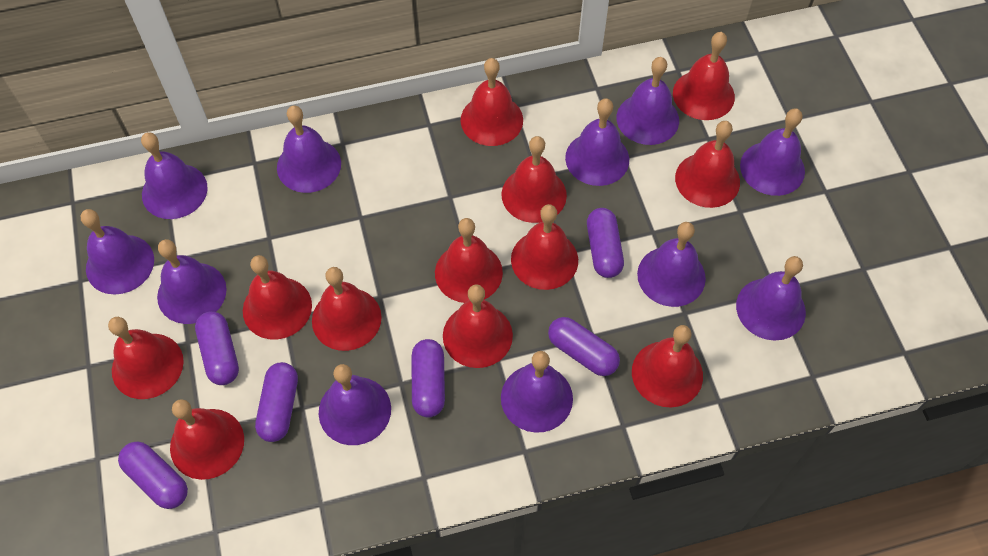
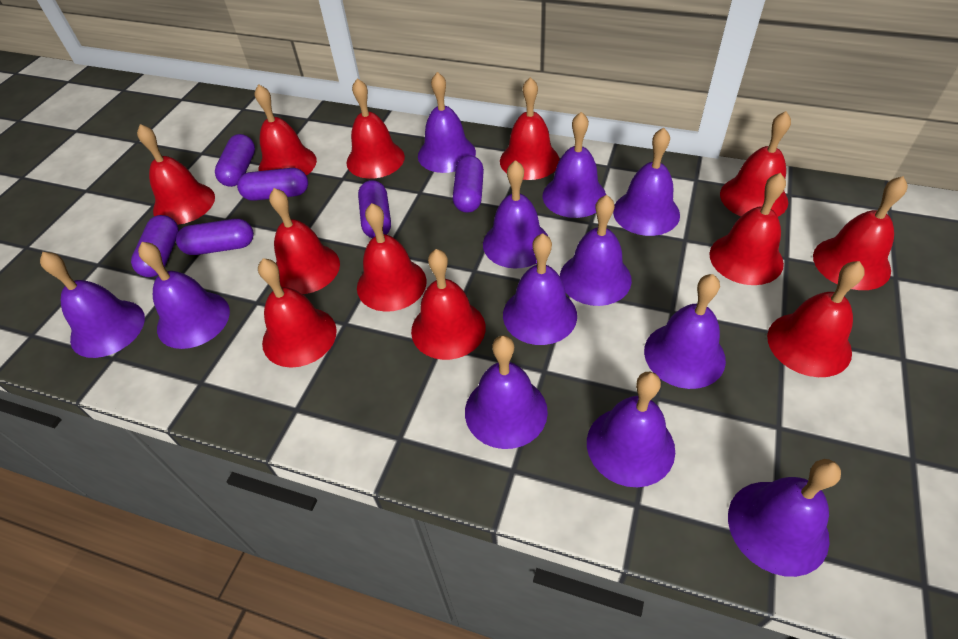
purple bell: 11 -> 12

